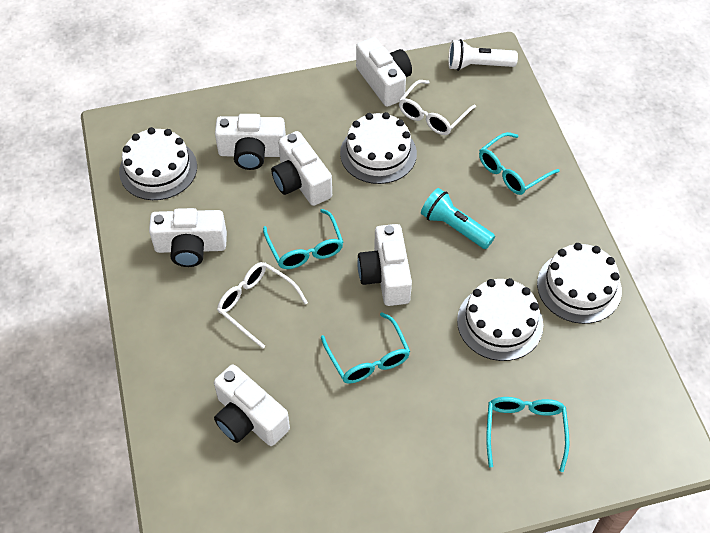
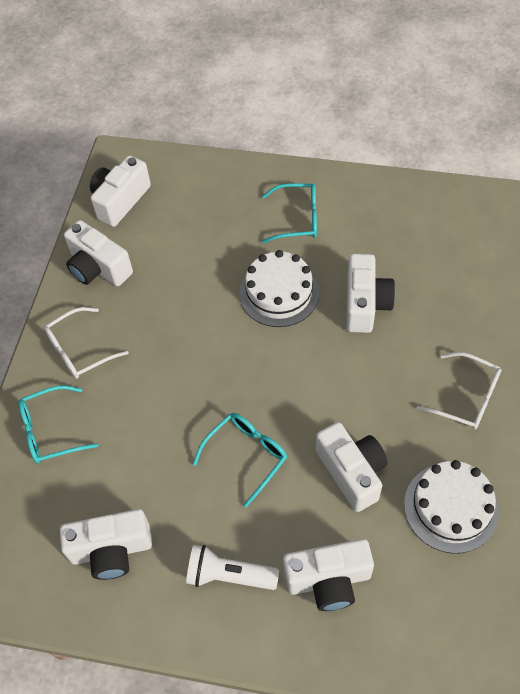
turquoise flashlight: 1 -> 0
turquoise glasses: 4 -> 3
white cake: 4 -> 2

